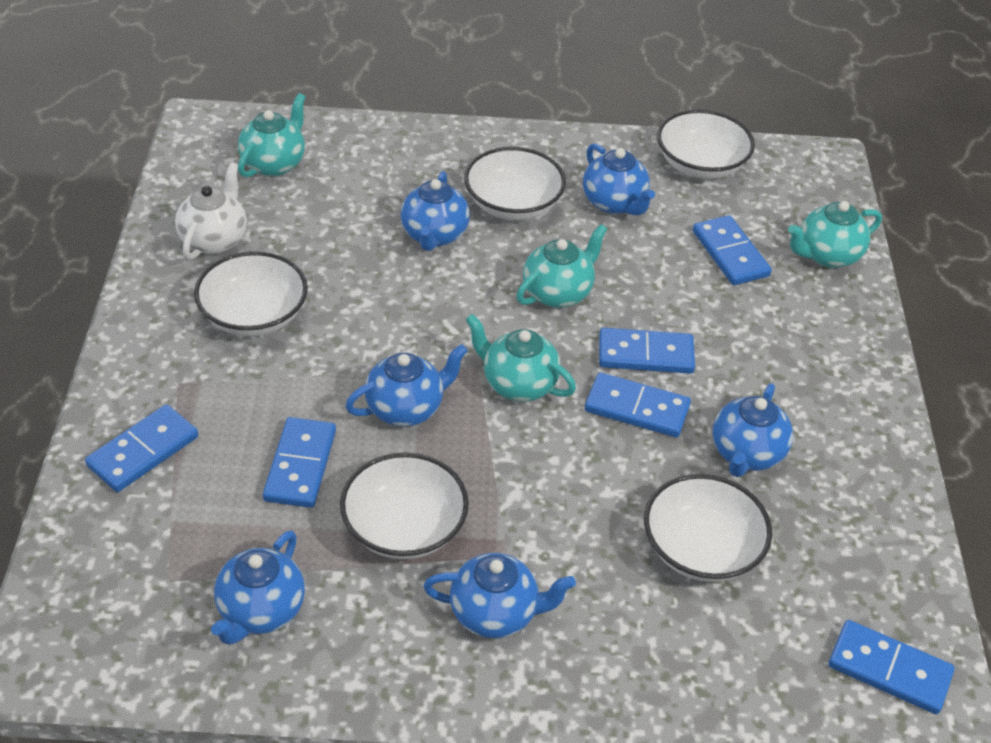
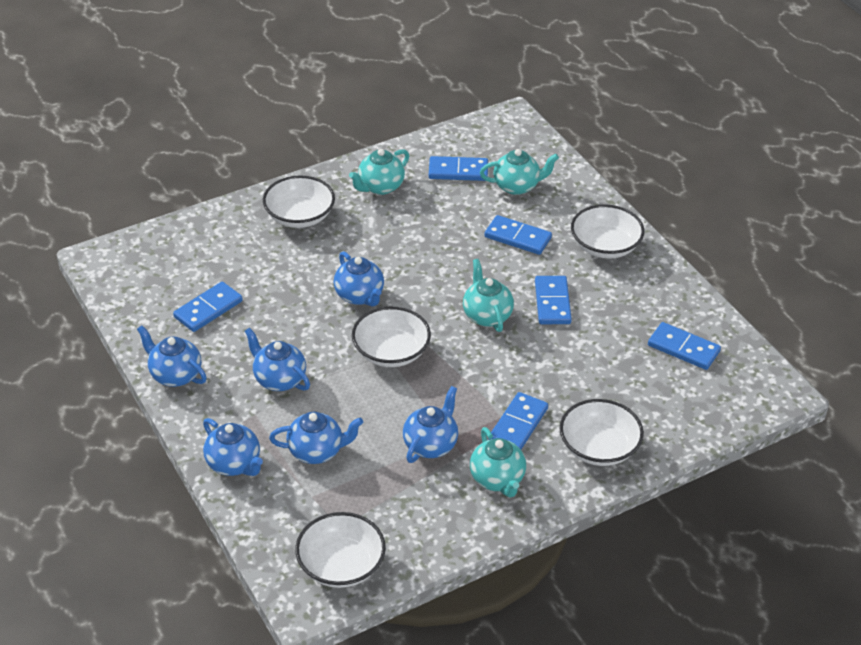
white teapot: 1 -> 0

